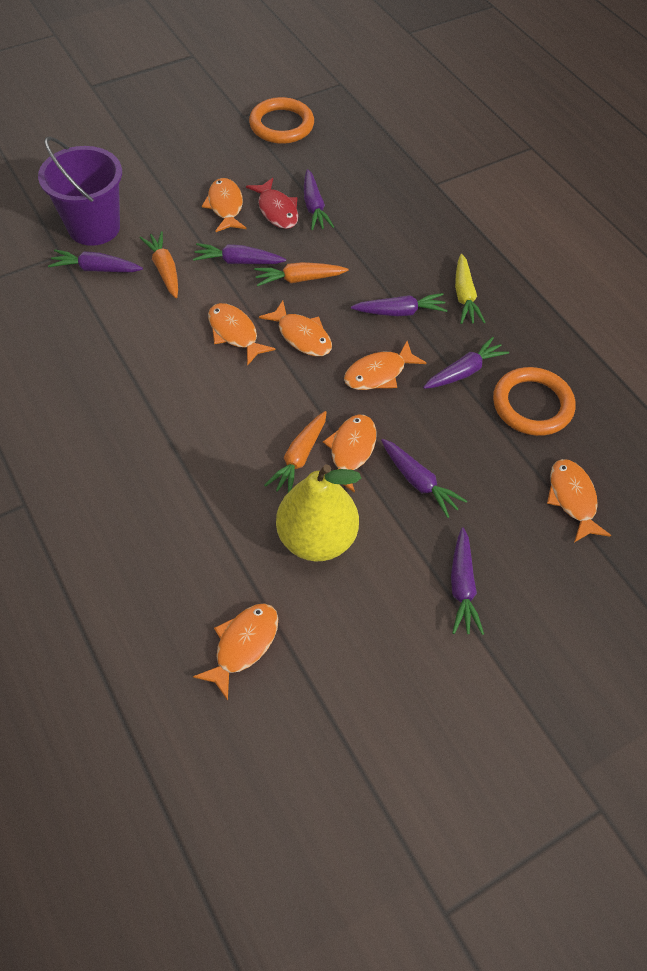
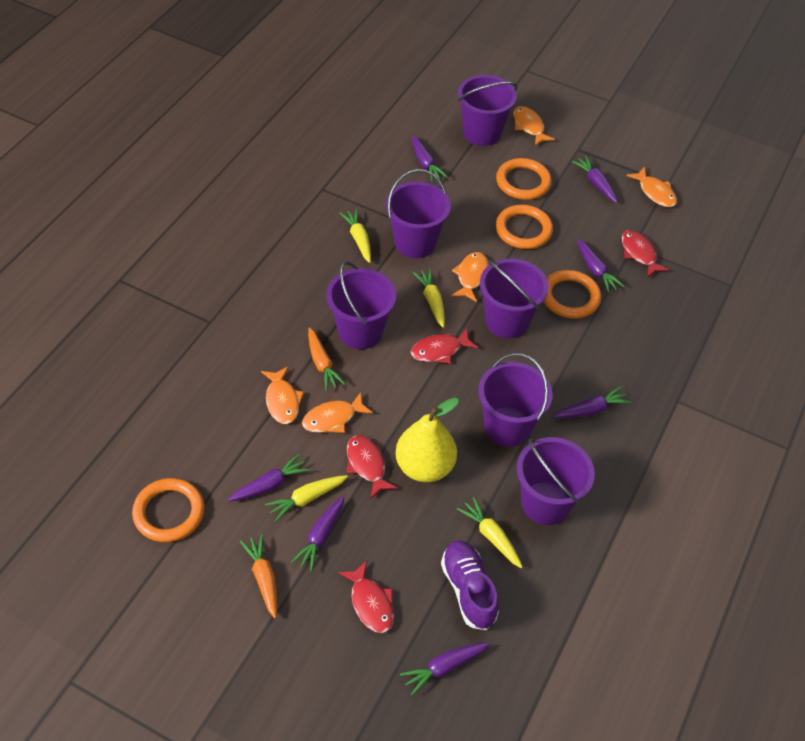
orange carrot: 3 -> 2
orange fish: 7 -> 5
orange ring: 2 -> 4
purple bucket: 1 -> 6
purple shoe: 0 -> 1
red fish: 1 -> 4
yellow carrot: 1 -> 4

